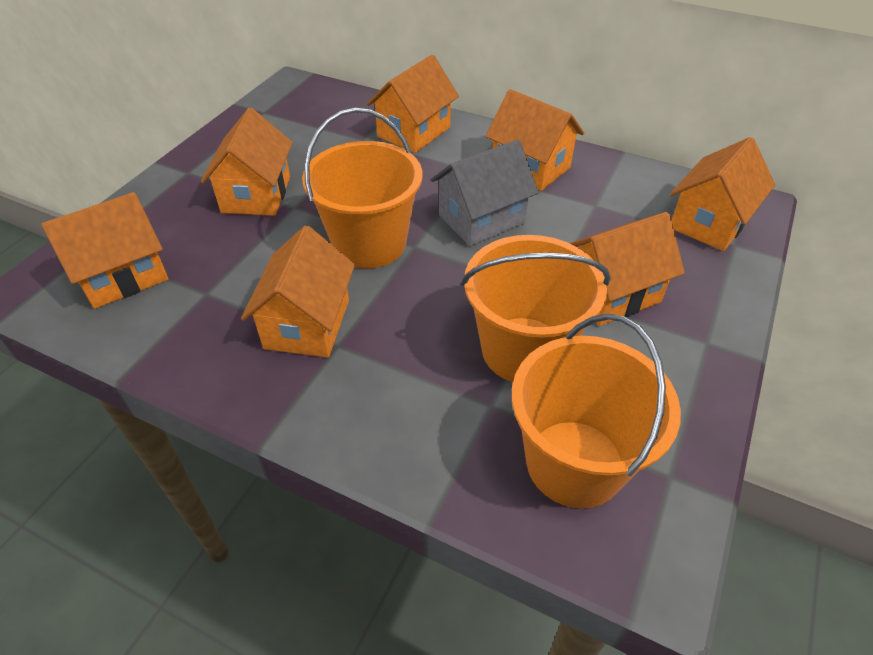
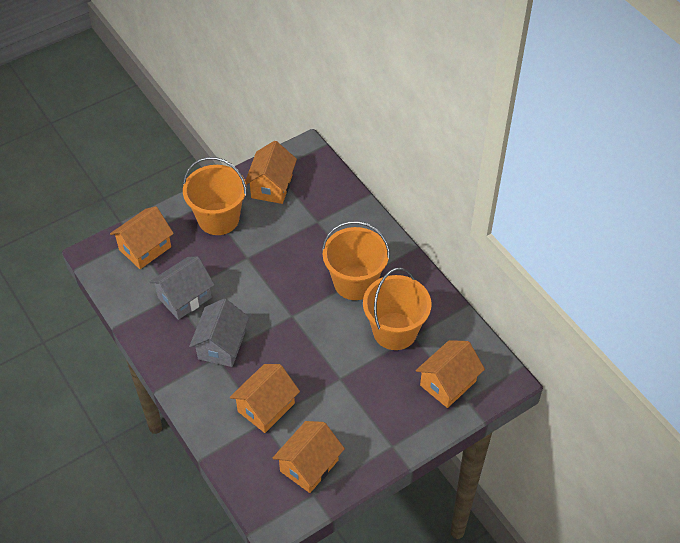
grey house: 1 -> 2
orange house: 7 -> 5

